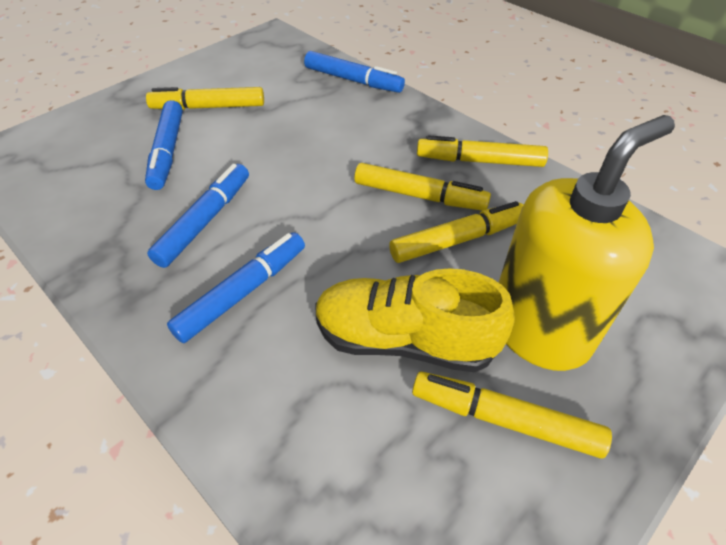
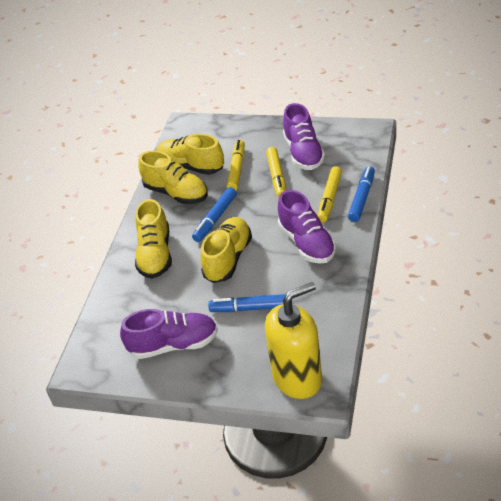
blue marker: 4 -> 3
purple shoe: 0 -> 3
yellow marker: 5 -> 3
yellow shoe: 1 -> 4

